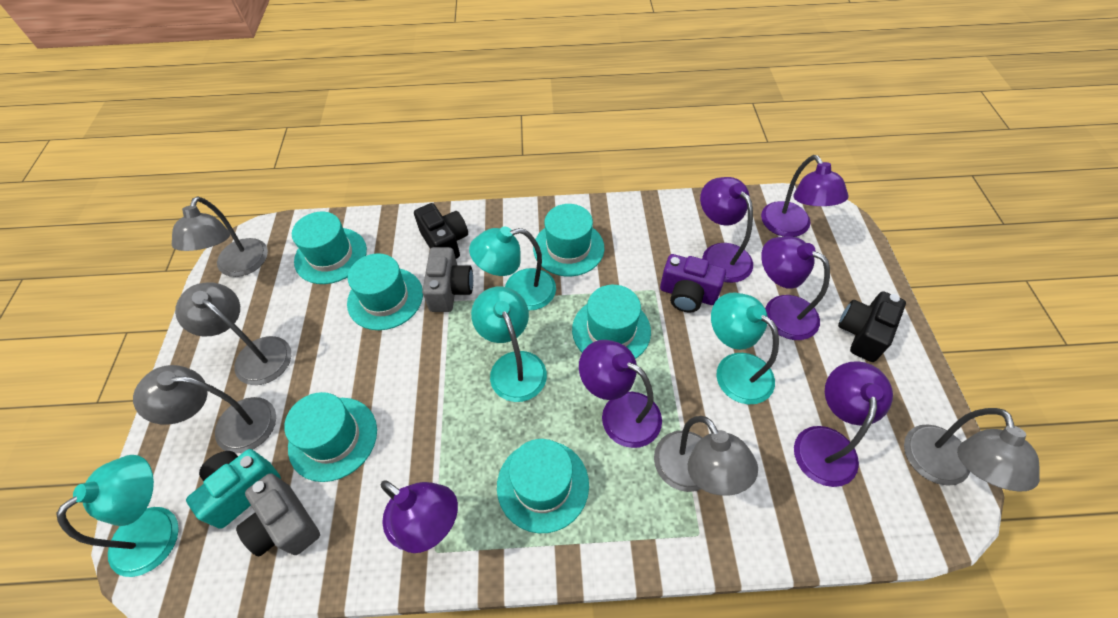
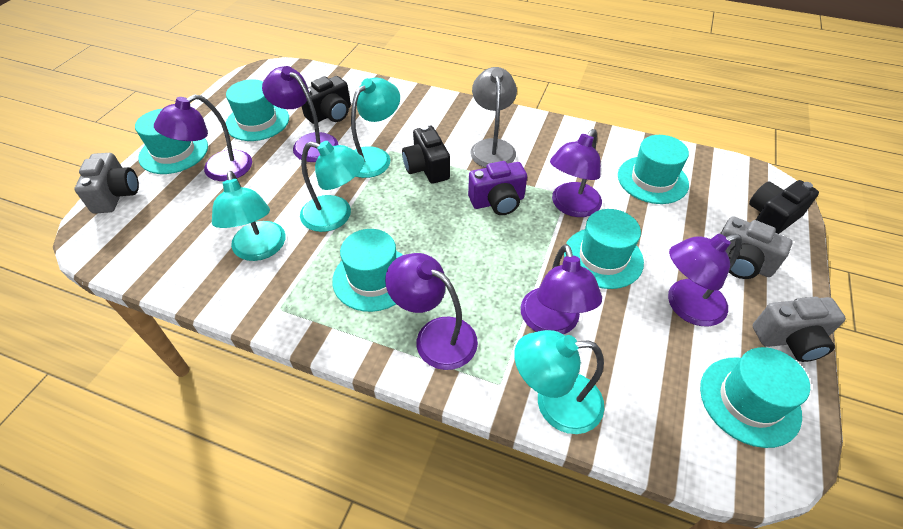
black camera: 2 -> 3
grey camera: 2 -> 3
grey lamp: 5 -> 1
turquoise camera: 1 -> 0

